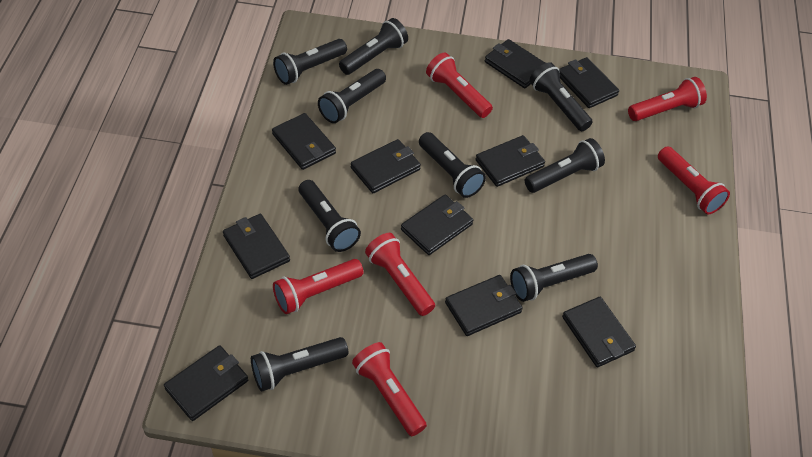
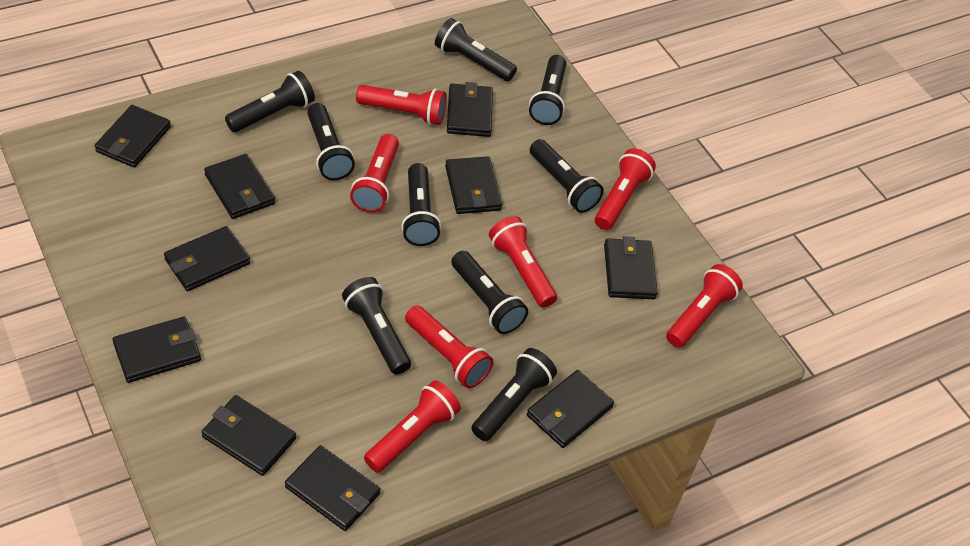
red flashlight: 6 -> 7

